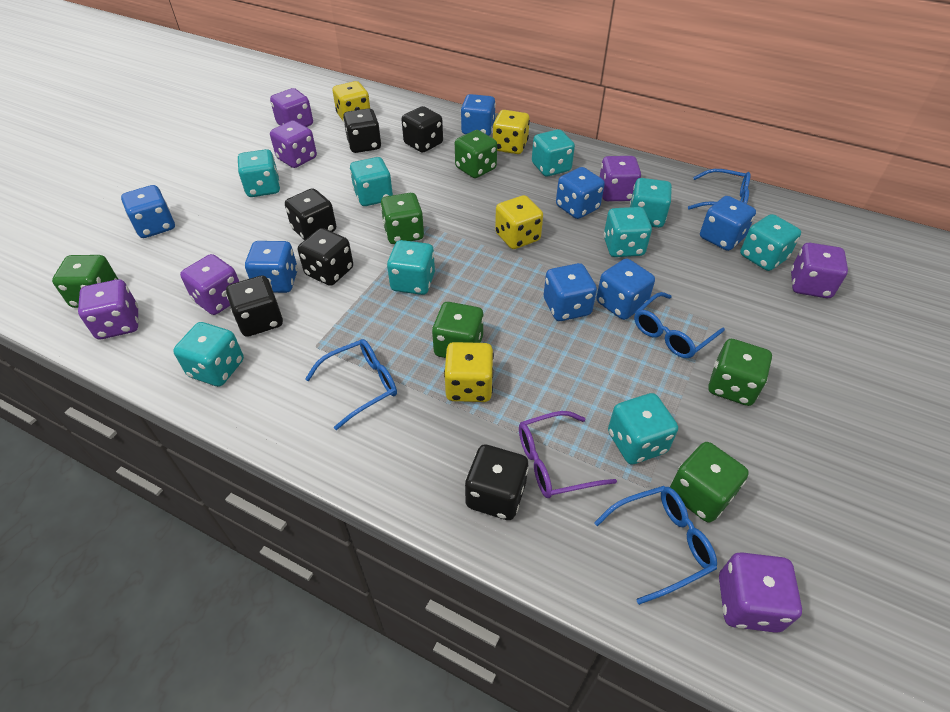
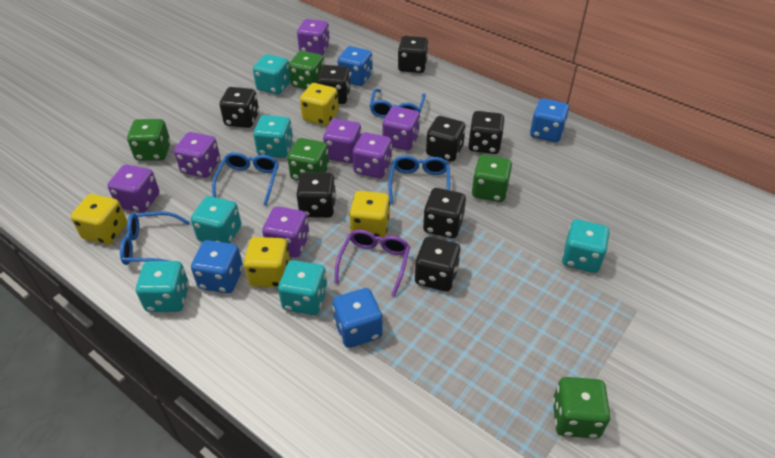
black dice: 6 -> 8
blue dice: 7 -> 4
green dice: 6 -> 5
turquoise dice: 9 -> 6

